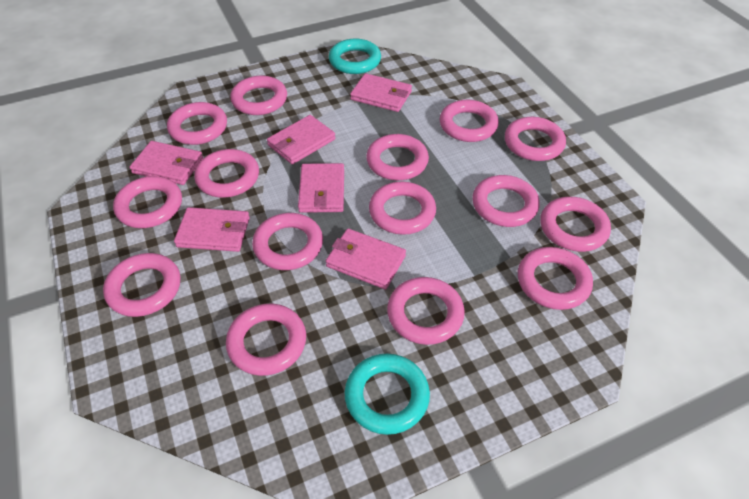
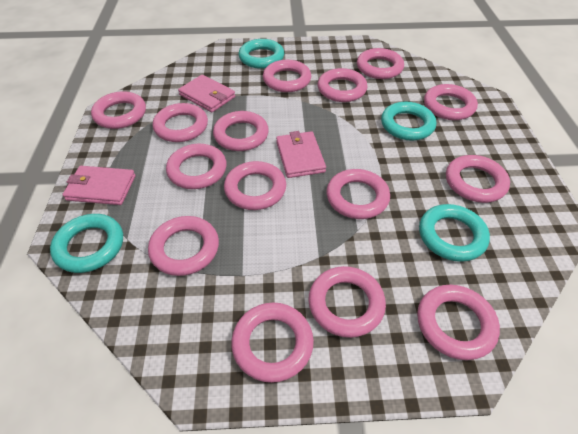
pink wallet: 6 -> 3
turquoise ring: 2 -> 4

